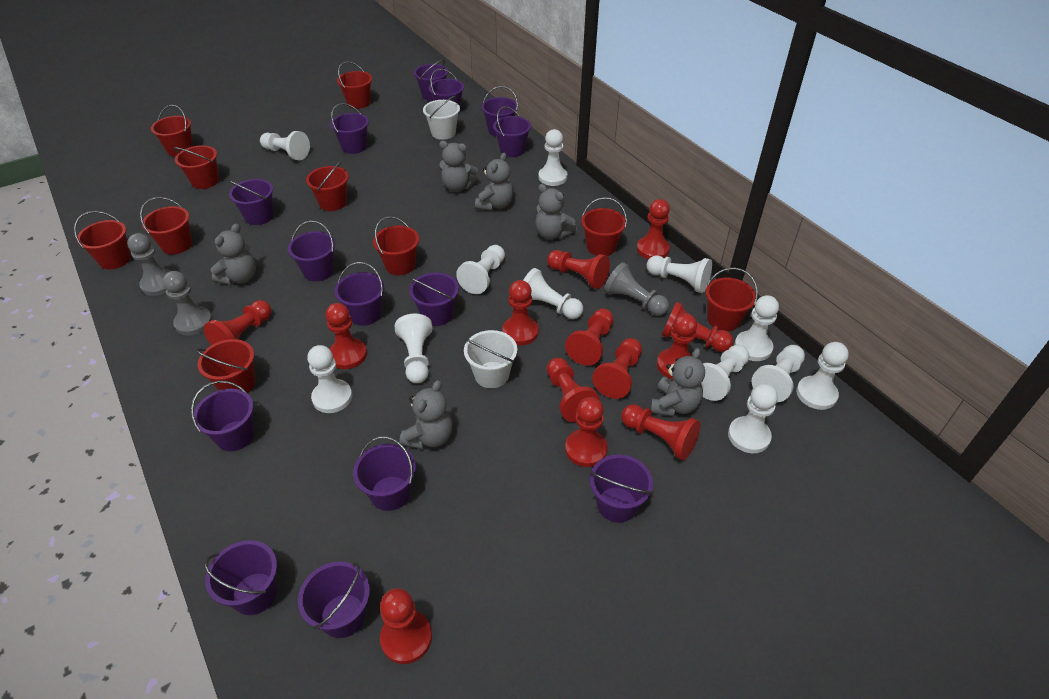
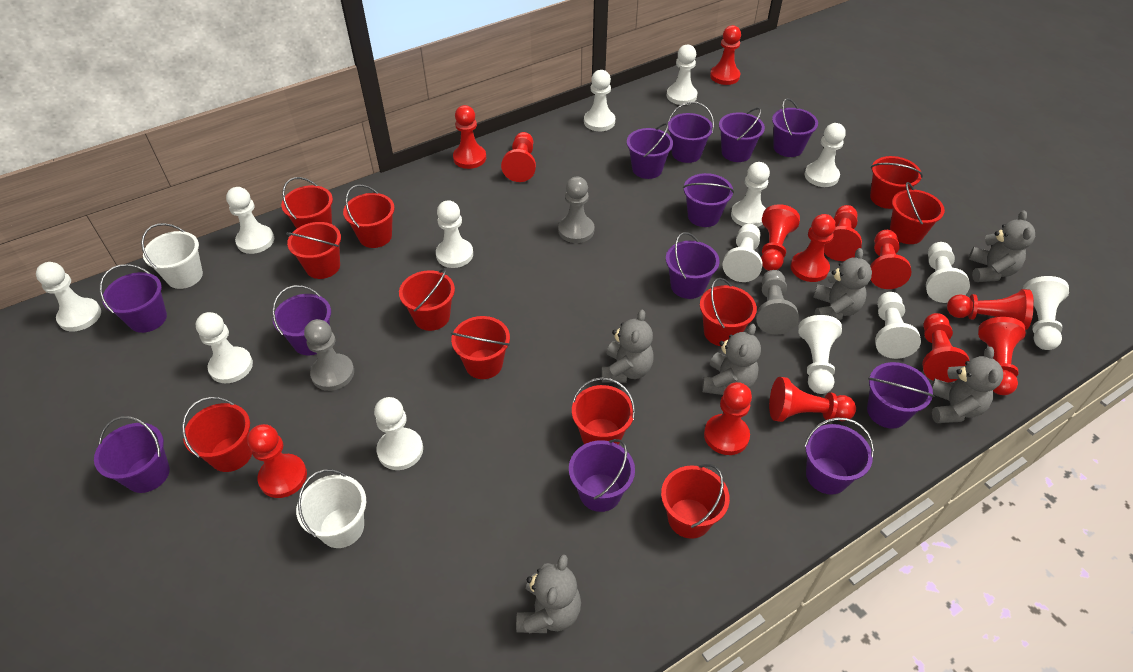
purple bucket: 14 -> 12
red bucket: 10 -> 11
white pawn: 12 -> 14

